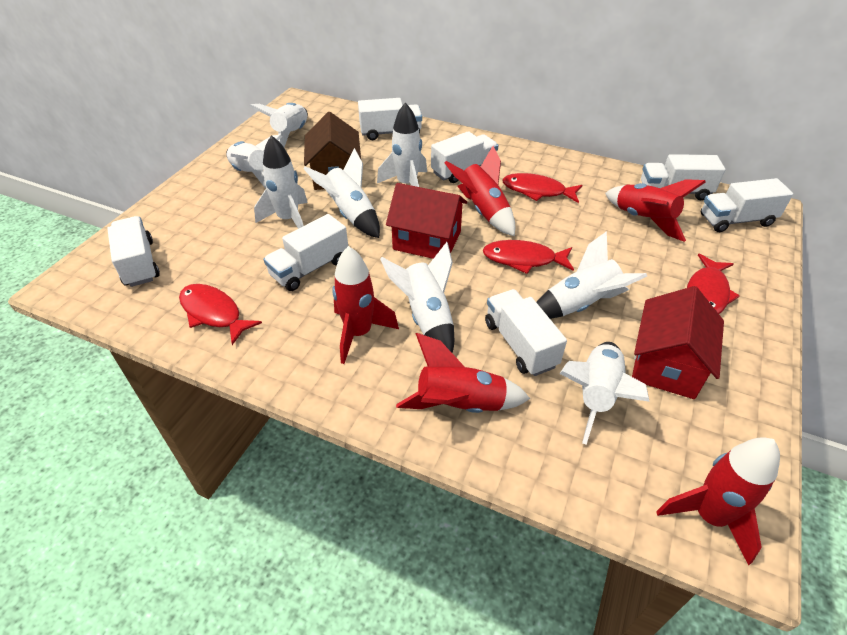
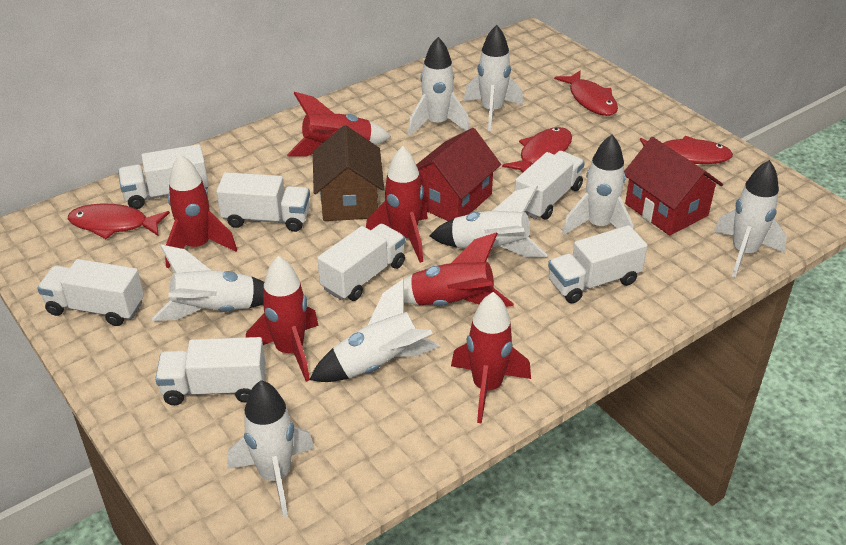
red rocket: 5 -> 6

